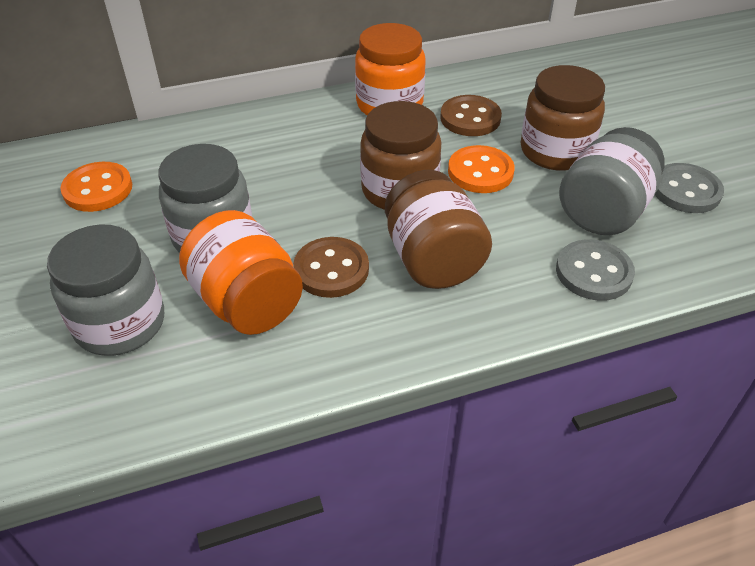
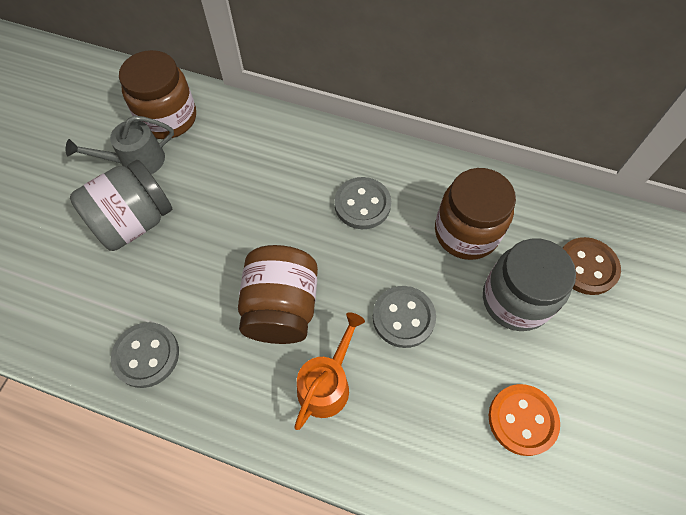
brown button: 2 -> 1
grey button: 2 -> 3
grey jar: 3 -> 2
grey watering can: 0 -> 1
orange button: 2 -> 1
orange jar: 2 -> 0
orange watering can: 0 -> 1

